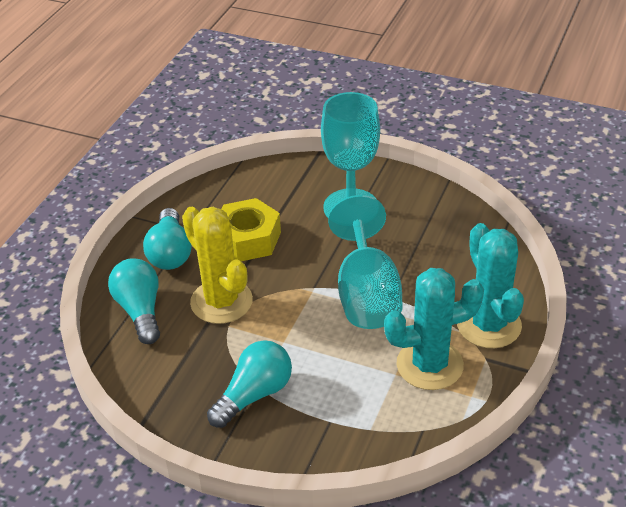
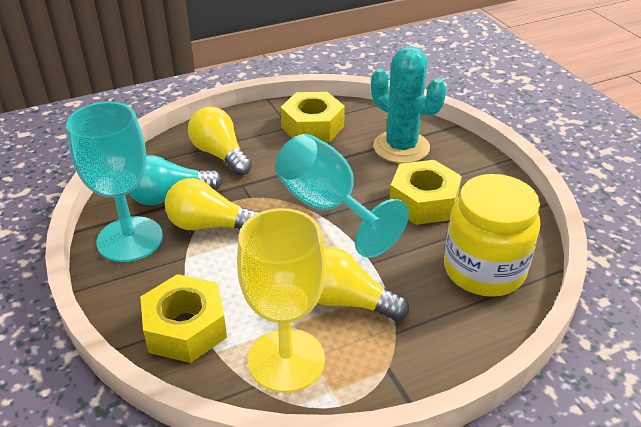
turquoise cactus: 2 -> 1
turquoise light bulb: 3 -> 1
yellow cactus: 1 -> 0
yellow goblet: 0 -> 1
yellow jar: 0 -> 1
yellow light bulb: 0 -> 3
yellow nut: 1 -> 3

